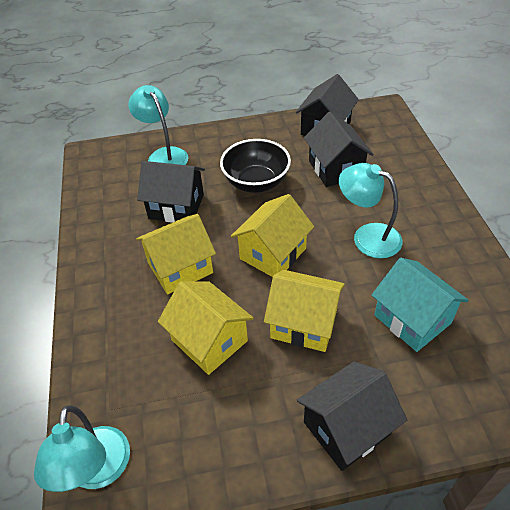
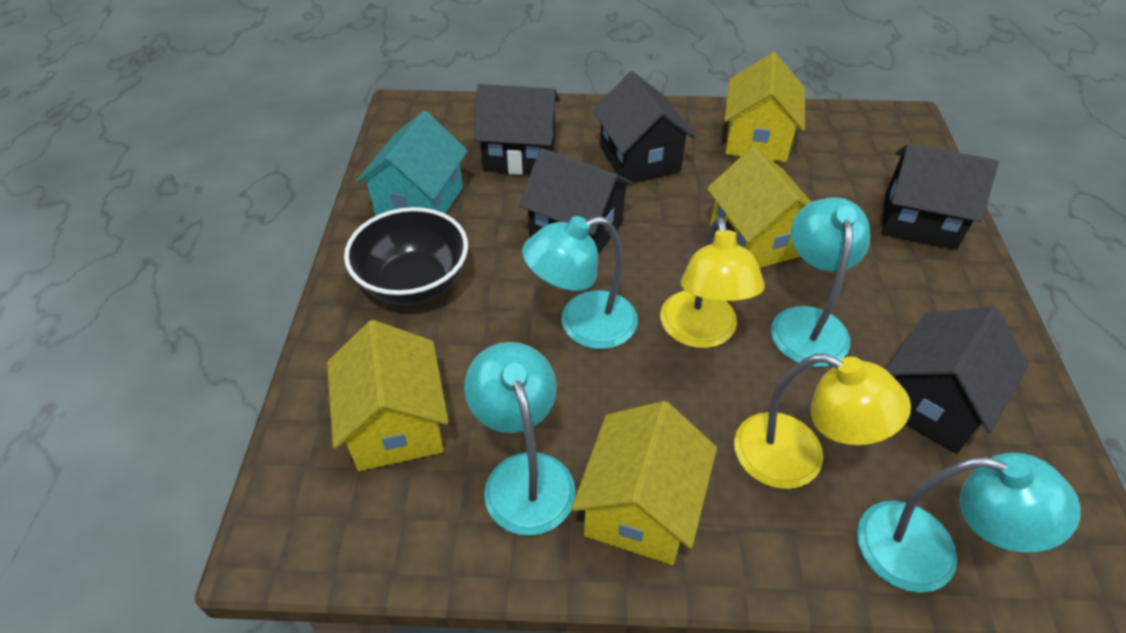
black house: 4 -> 5
turquoise lamp: 3 -> 4
yellow lamp: 0 -> 2

